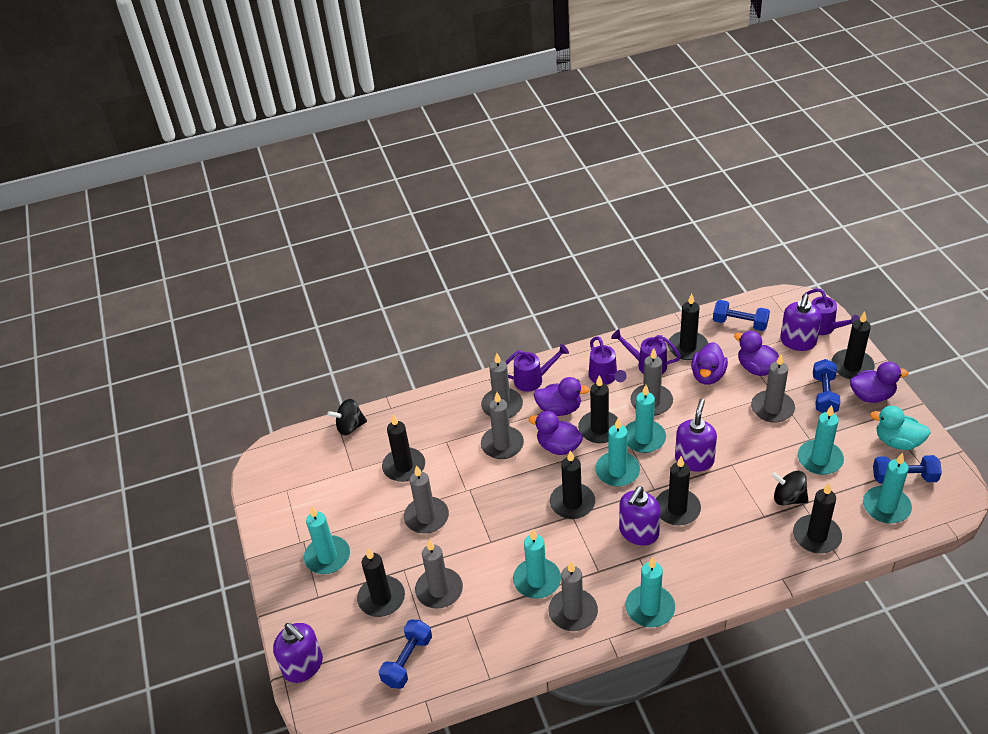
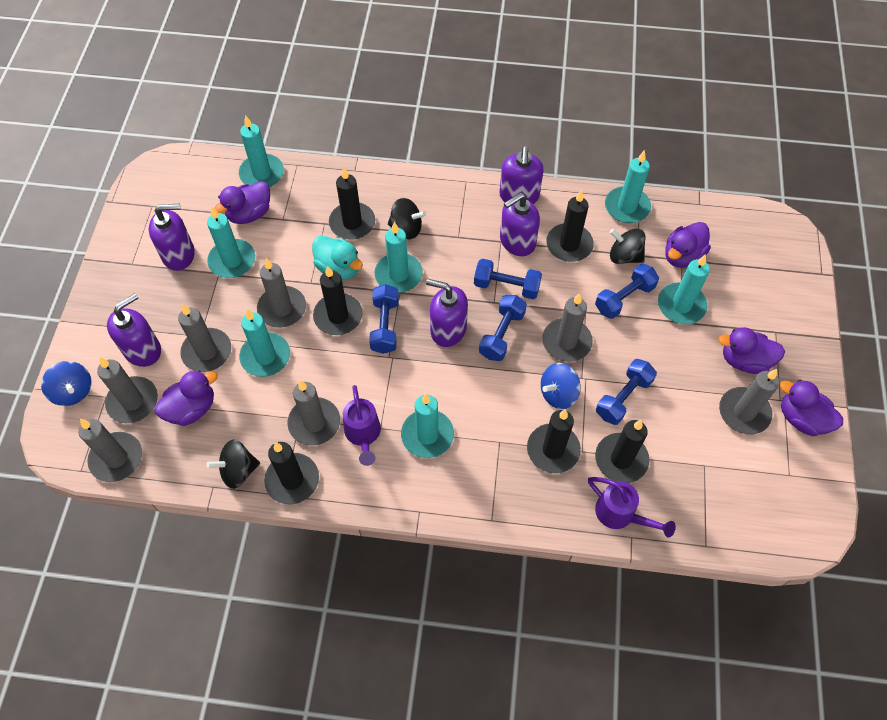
black candle: 8 -> 6
black spinning top: 2 -> 3
blue dumbbell: 4 -> 5
blue spinning top: 0 -> 2
purple soap dispenser: 4 -> 5
purple watering can: 4 -> 2

